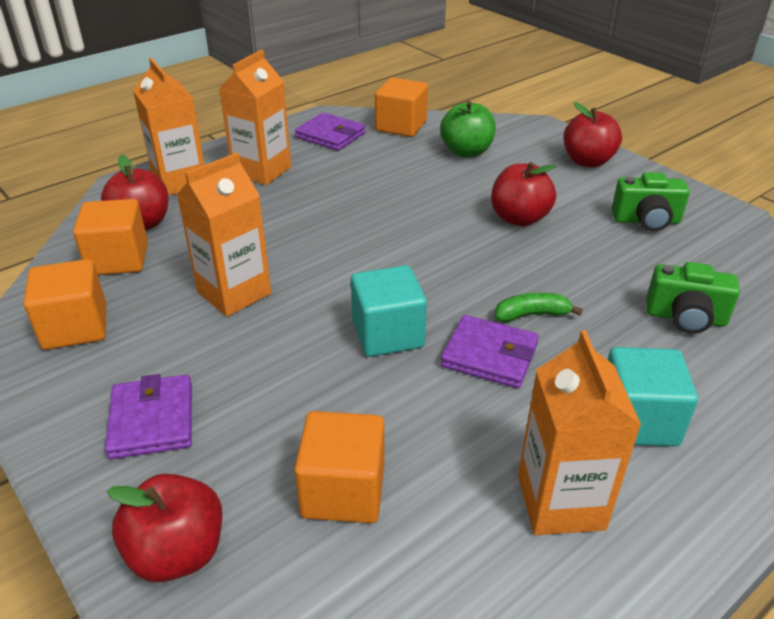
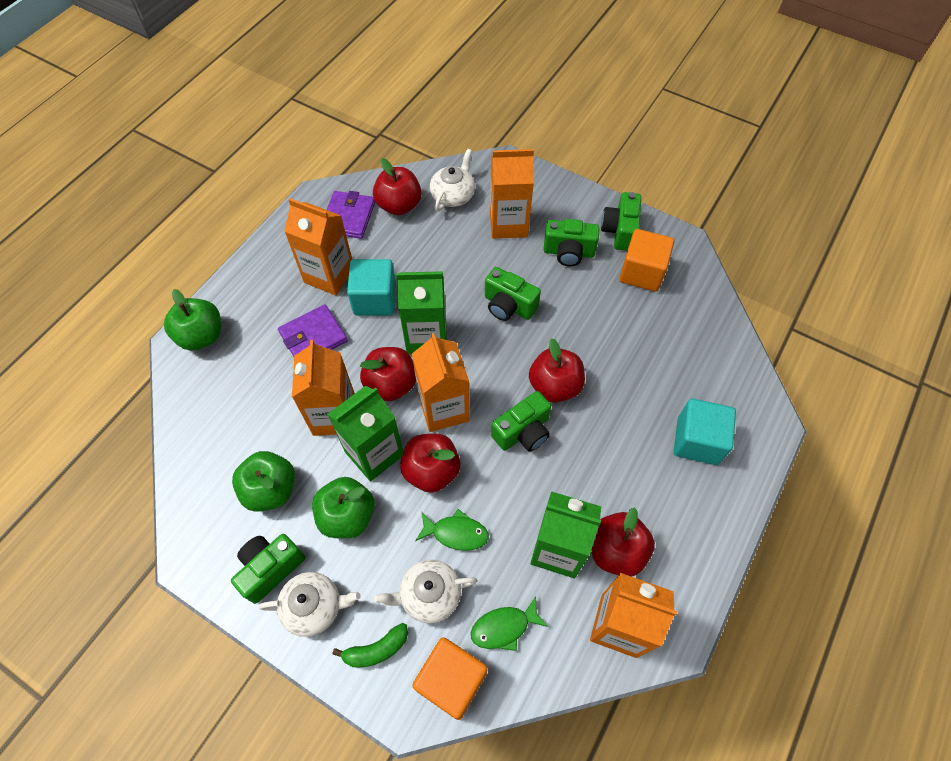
green apple: 1 -> 3
green camera: 2 -> 5
green carton: 0 -> 3
green fish: 0 -> 2
orange carton: 4 -> 5
orange cube: 4 -> 2
purple wallet: 3 -> 2
red apple: 4 -> 5
white teapot: 0 -> 3

